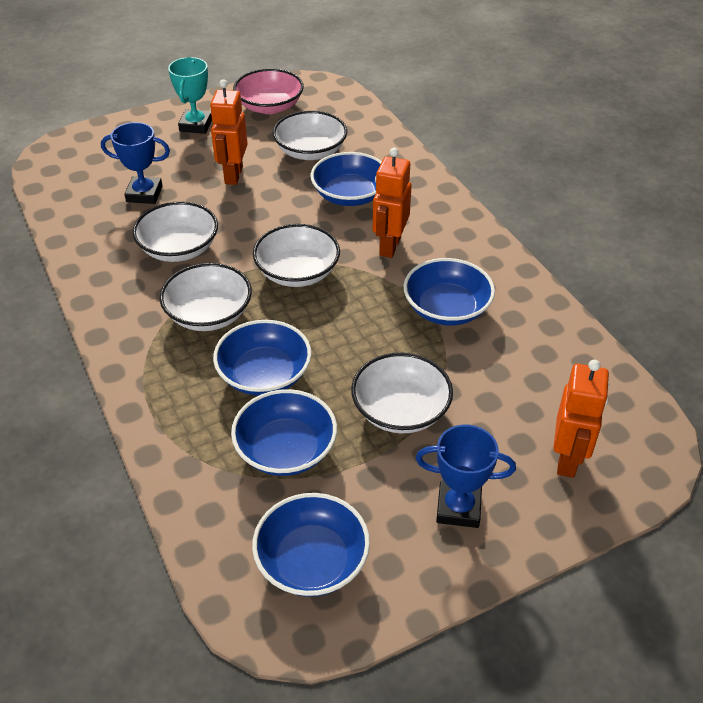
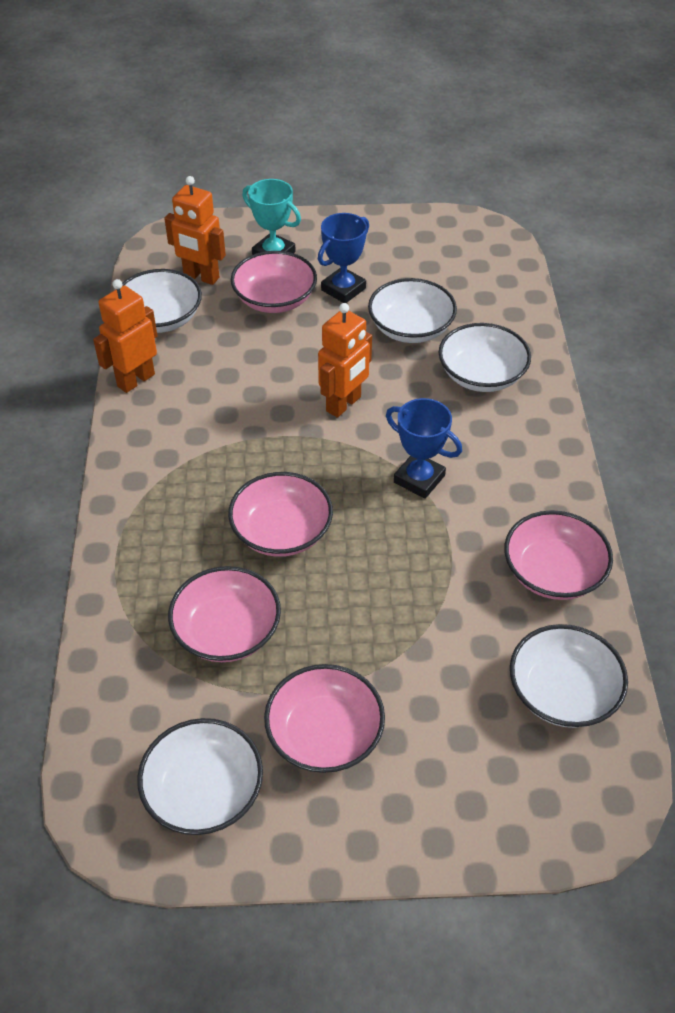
blue bowl: 5 -> 0
pink bowl: 1 -> 5

